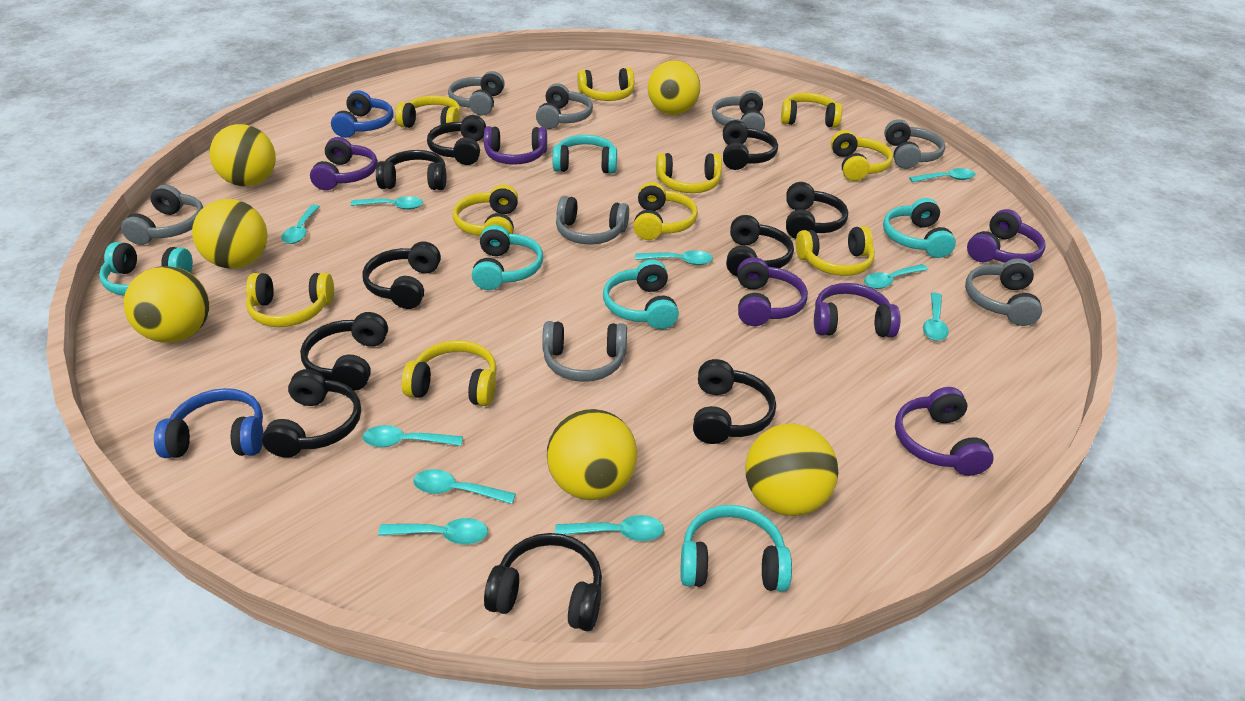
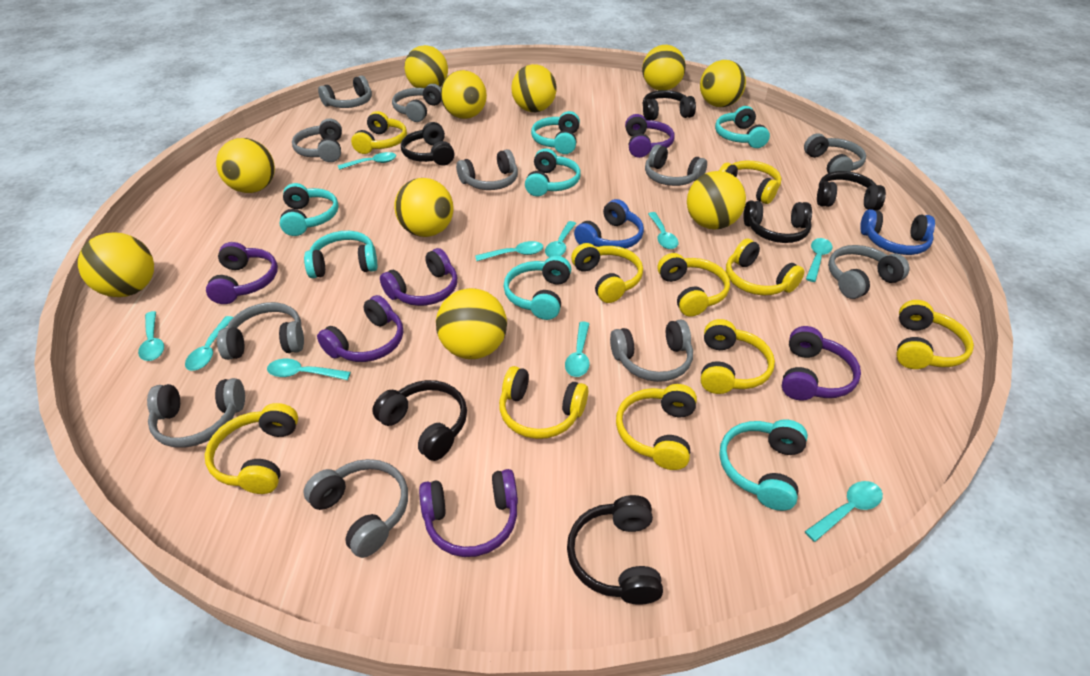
black headphones: 10 -> 6
grey headphones: 8 -> 11
turquoise headphones: 6 -> 7
yellow ball: 6 -> 10

